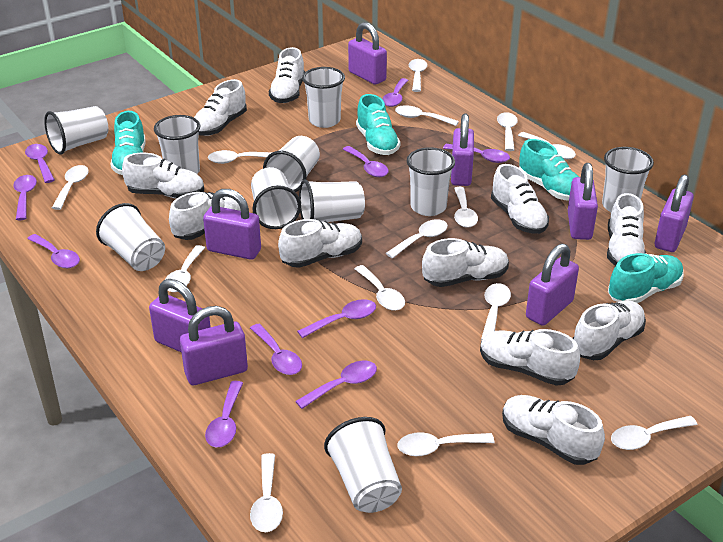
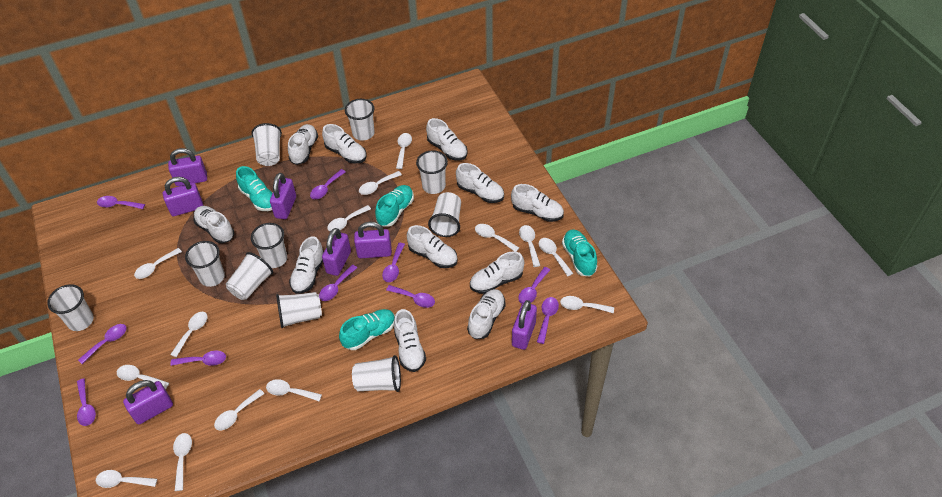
purple padlock: 8 -> 7

